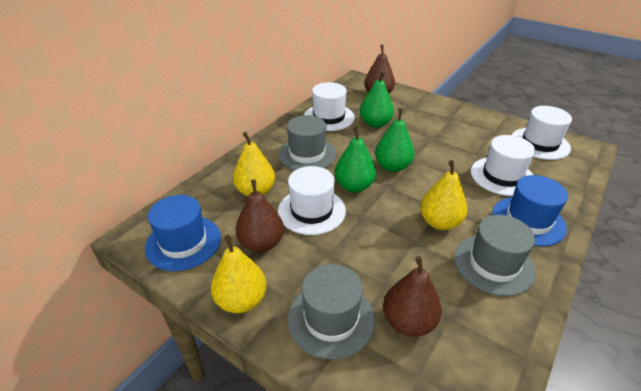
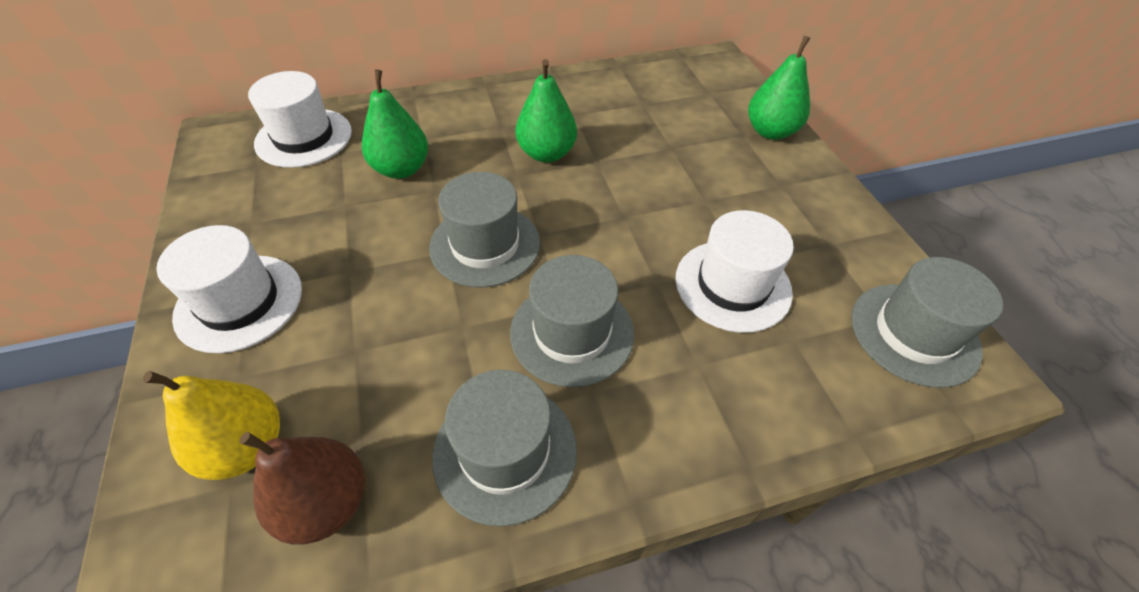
blue hat: 2 -> 0
brown pear: 3 -> 1
grey hat: 3 -> 4
white hat: 4 -> 3
yellow pear: 3 -> 1

